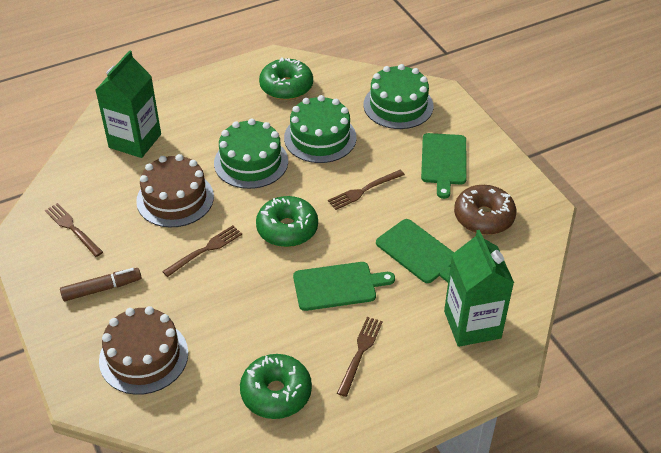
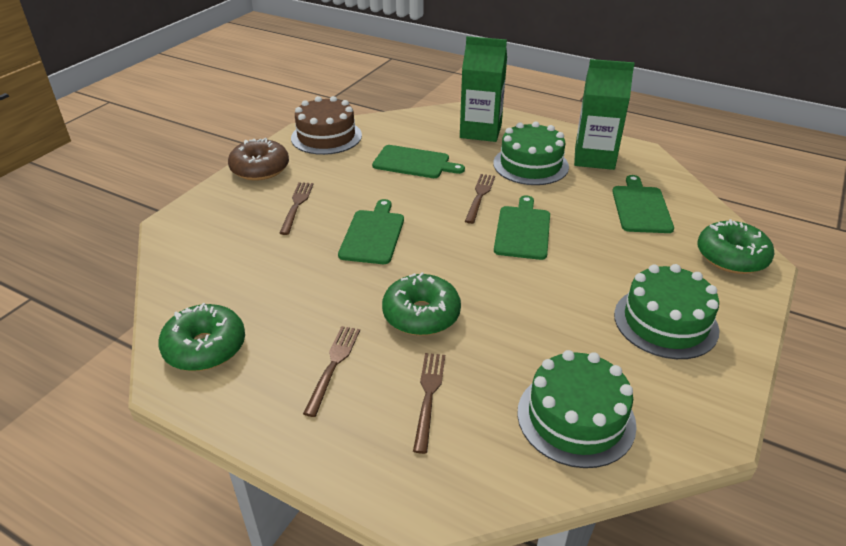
brown cake: 2 -> 1
brown marker: 1 -> 0
green cutting board: 3 -> 4

